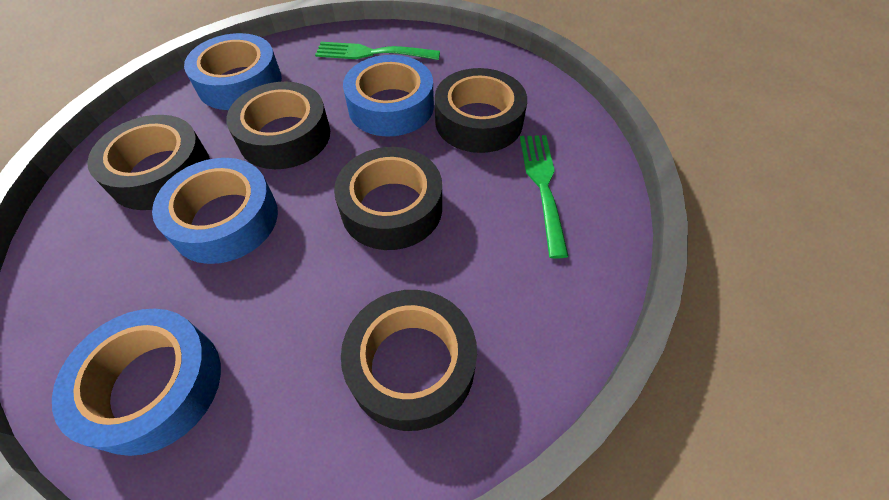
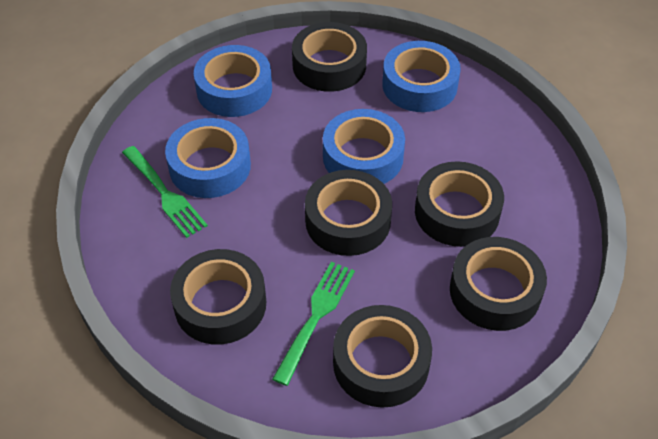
black tape: 5 -> 6

